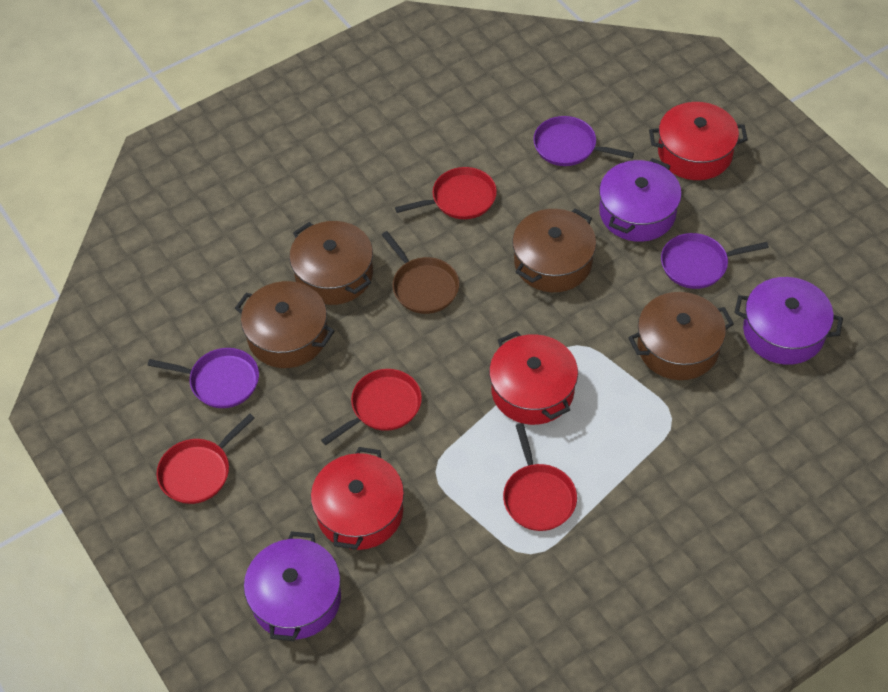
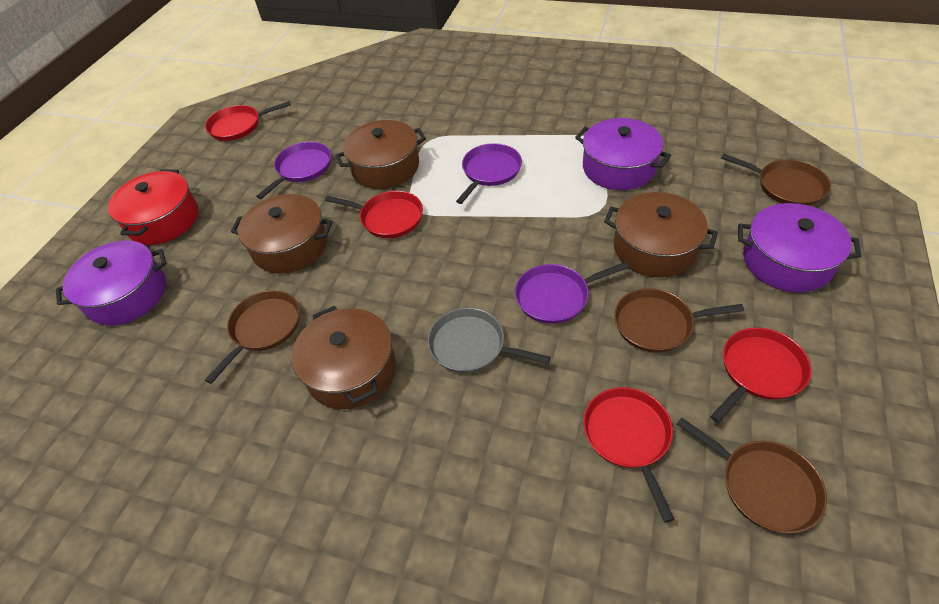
brown pan: 1 -> 4
grey pan: 0 -> 1
red pot: 3 -> 1

